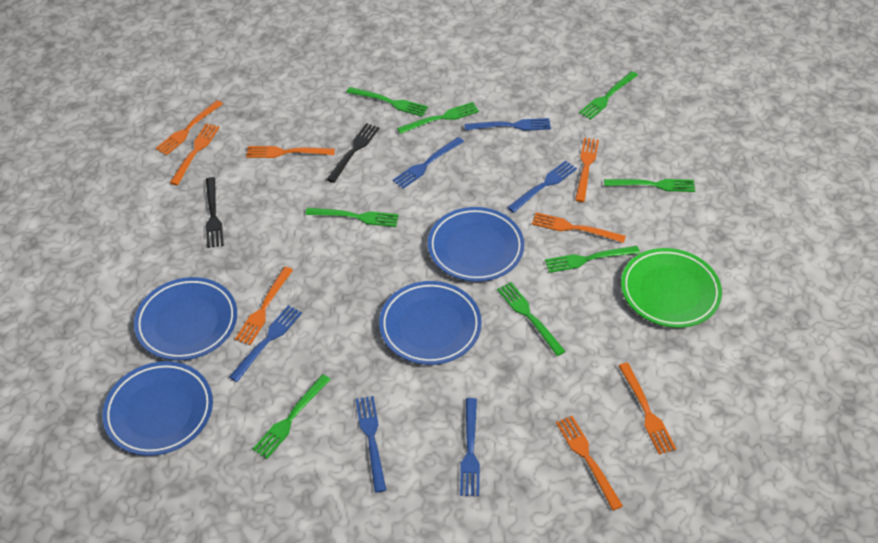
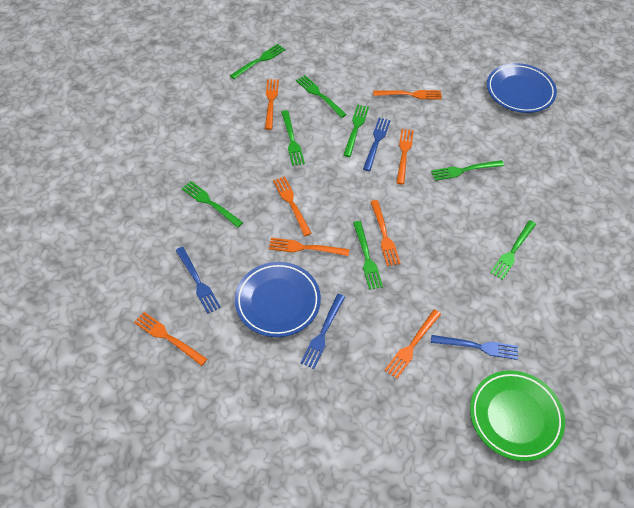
black fork: 2 -> 0
blue fork: 6 -> 4
blue plate: 4 -> 2

